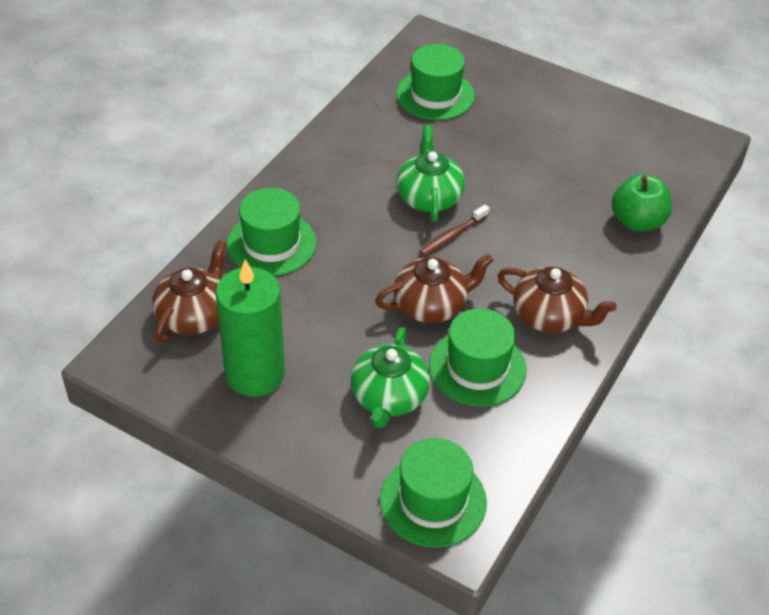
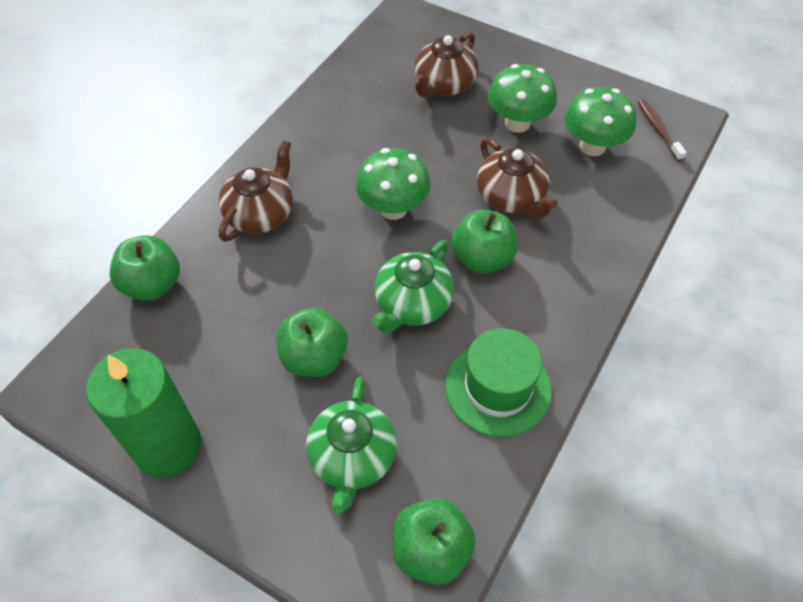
green apple: 1 -> 4
green hat: 4 -> 1
green mushroom: 0 -> 3

